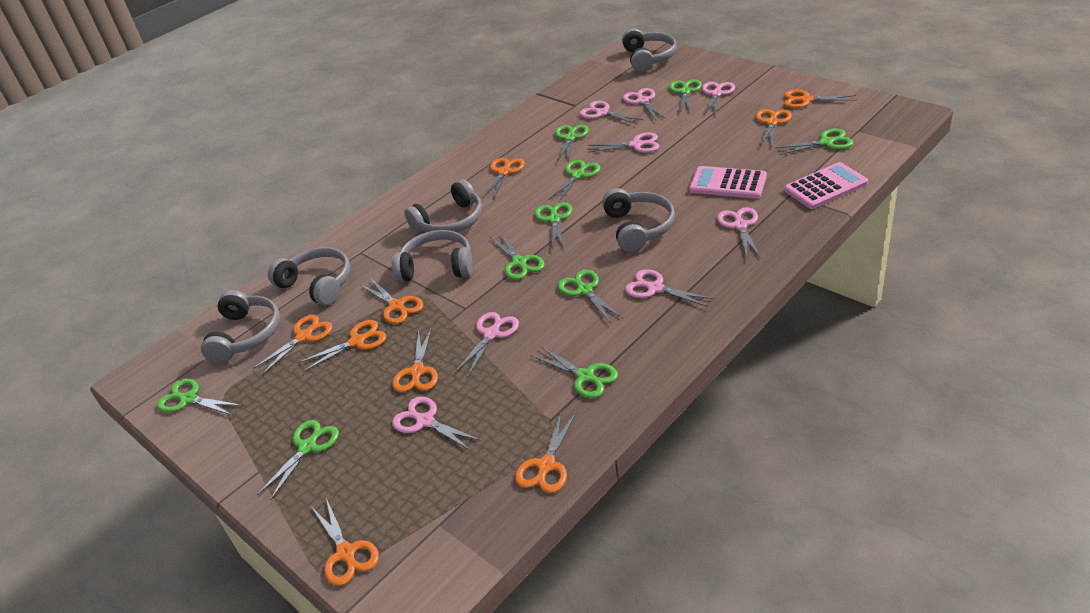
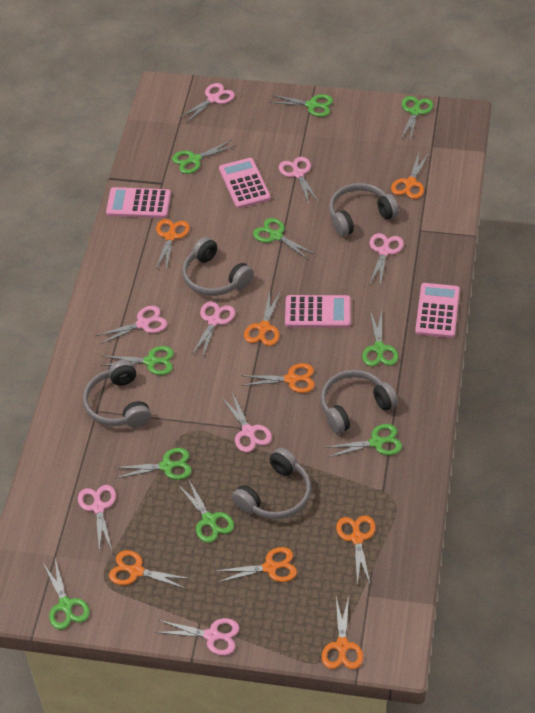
grey headphones: 6 -> 5
orange scissors: 9 -> 8
pink calculator: 2 -> 4

